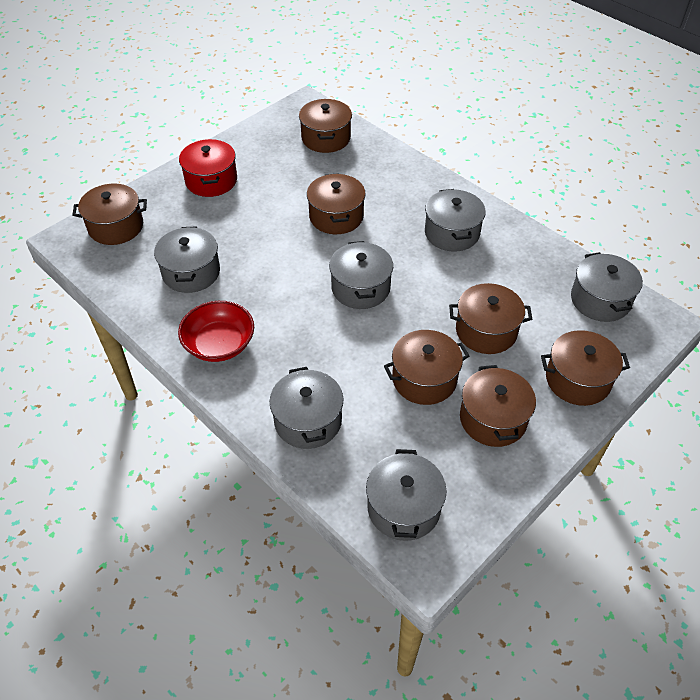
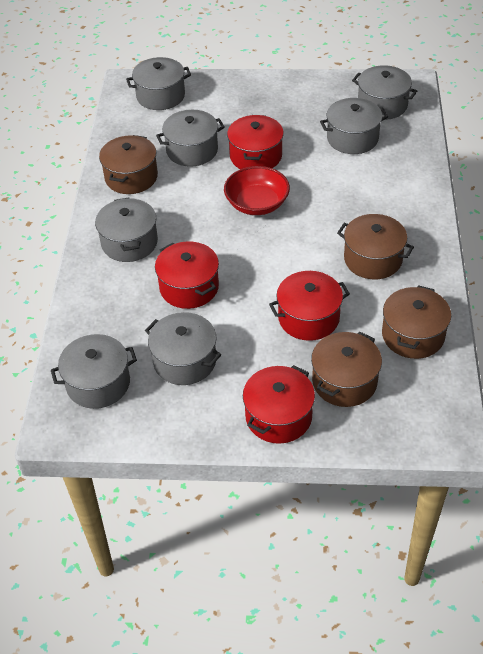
brown pot: 7 -> 4
grey pot: 6 -> 7
red pot: 1 -> 4

